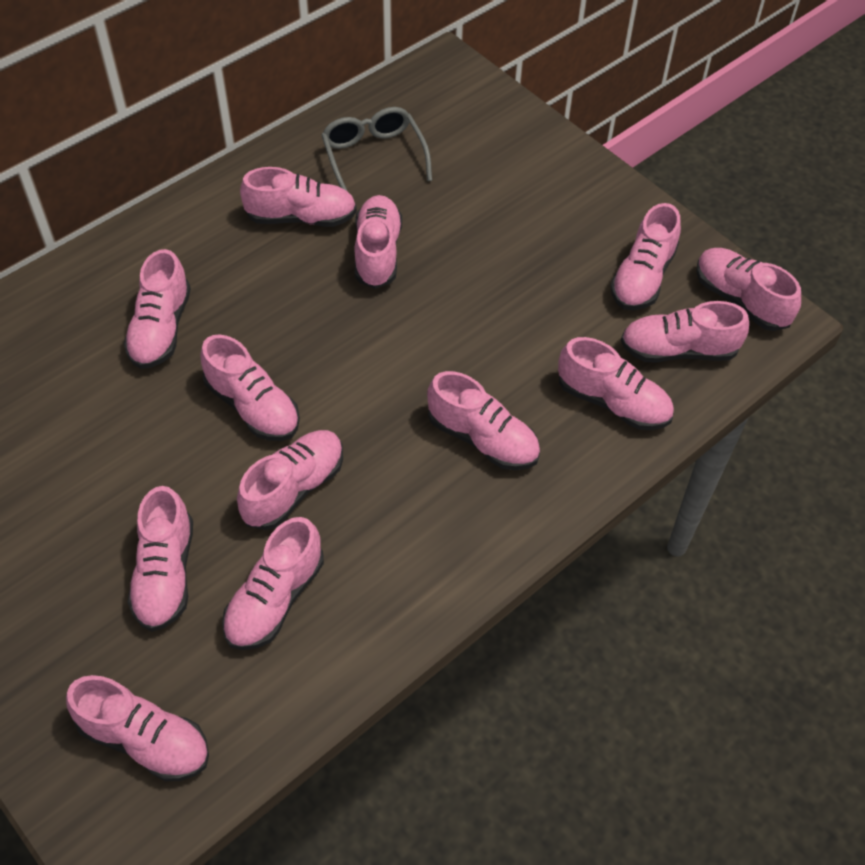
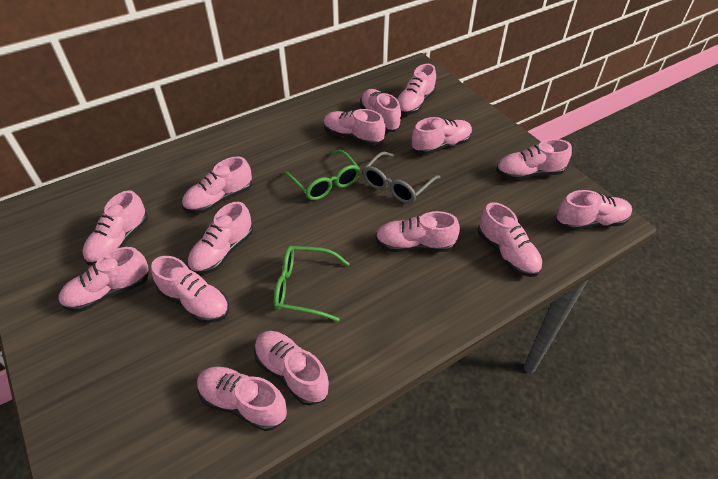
green glasses: 0 -> 2
pink shoe: 13 -> 15

